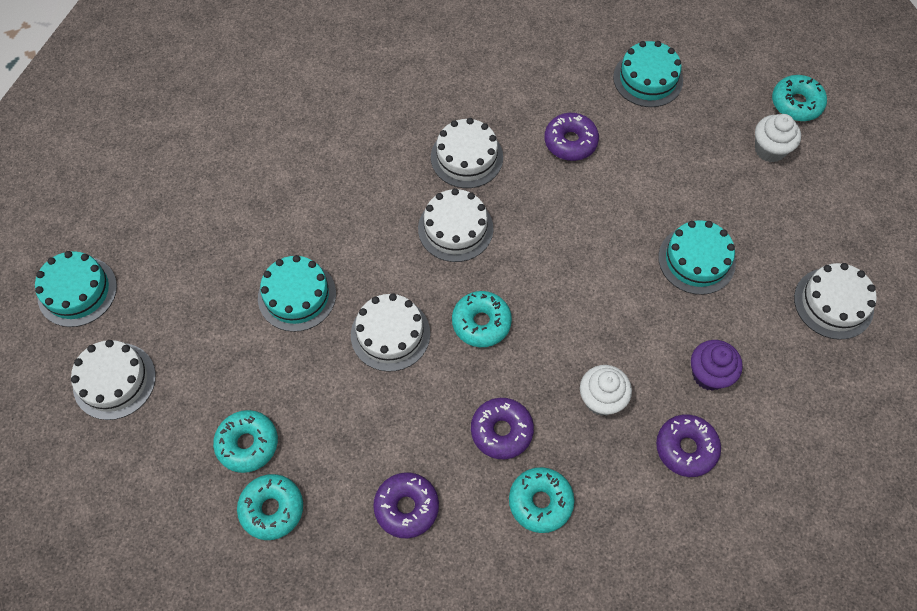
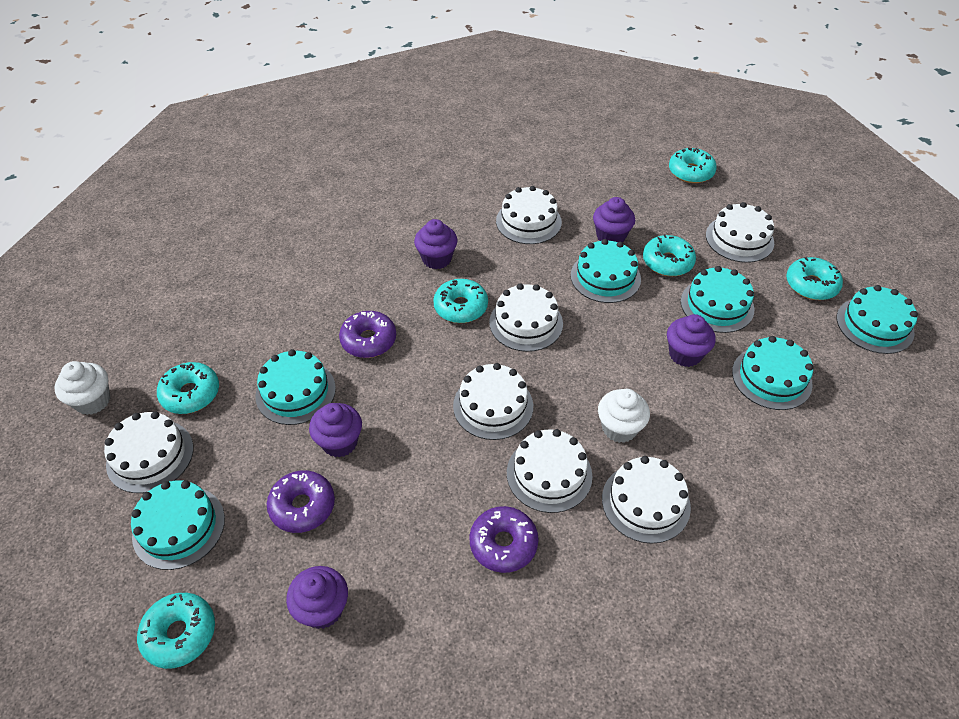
purple cupcake: 1 -> 5
purple donut: 4 -> 3
turquoise cake: 4 -> 6
turquoise donut: 5 -> 6
white cake: 5 -> 7

